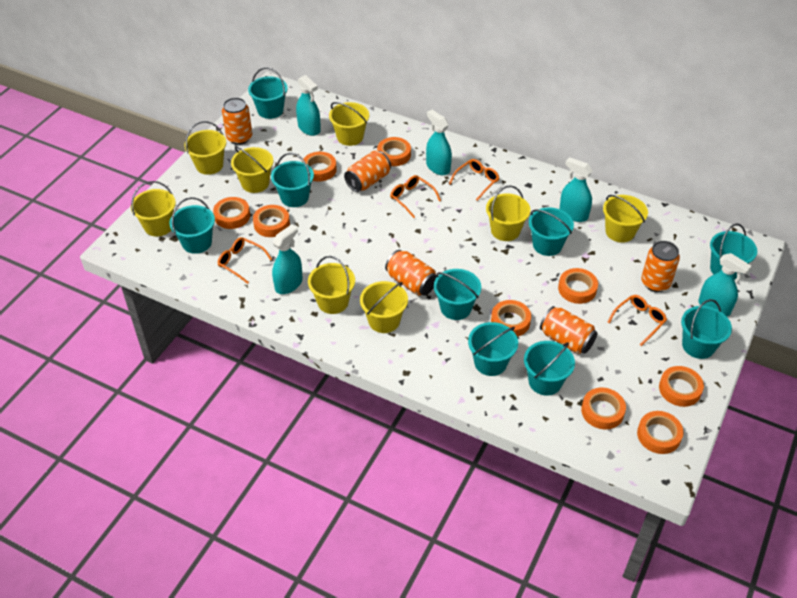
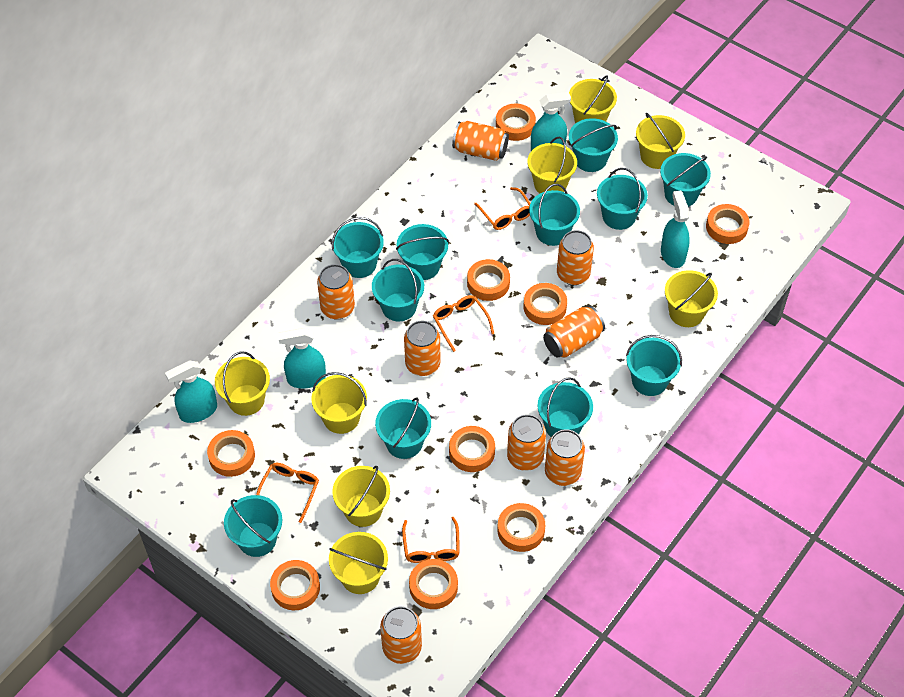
orange can: 5 -> 8
turquoise bucket: 9 -> 11
turquoise spray bottle: 5 -> 4

